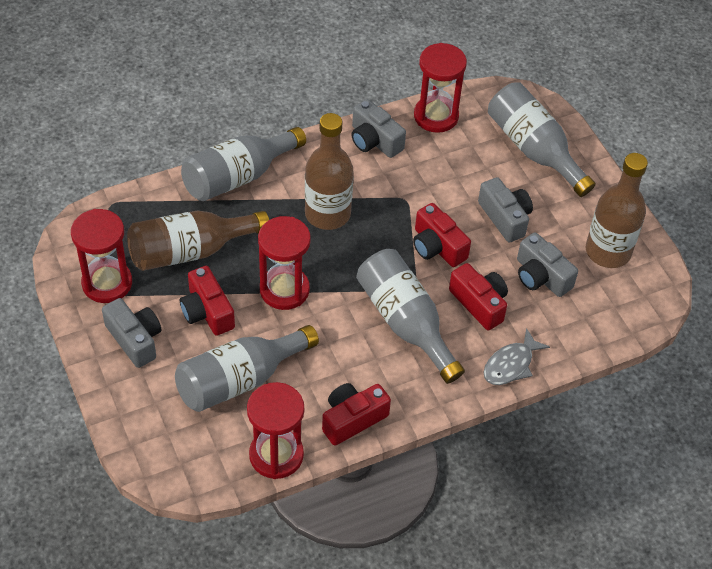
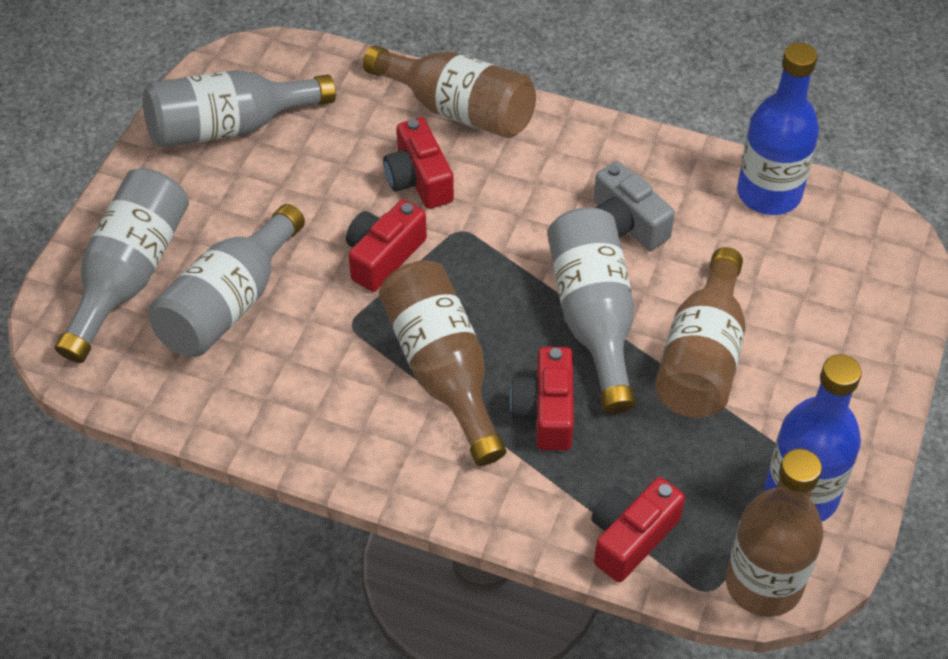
blue bottle: 0 -> 2
brown bottle: 3 -> 4
grey camera: 4 -> 1
grey fish: 1 -> 0
red hourglass: 4 -> 0

